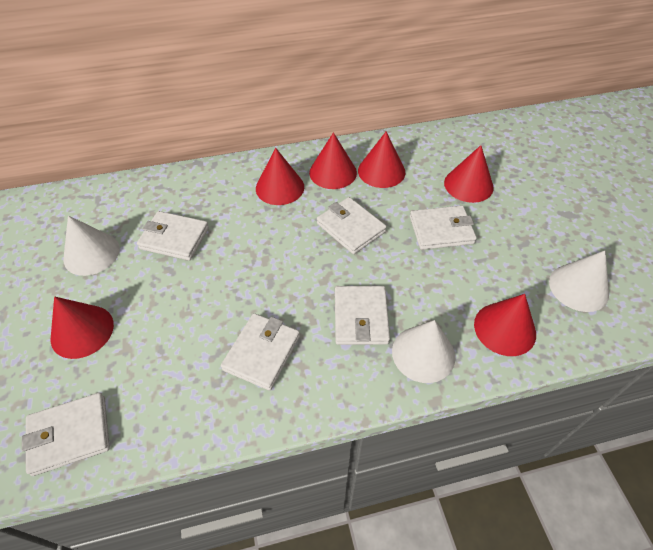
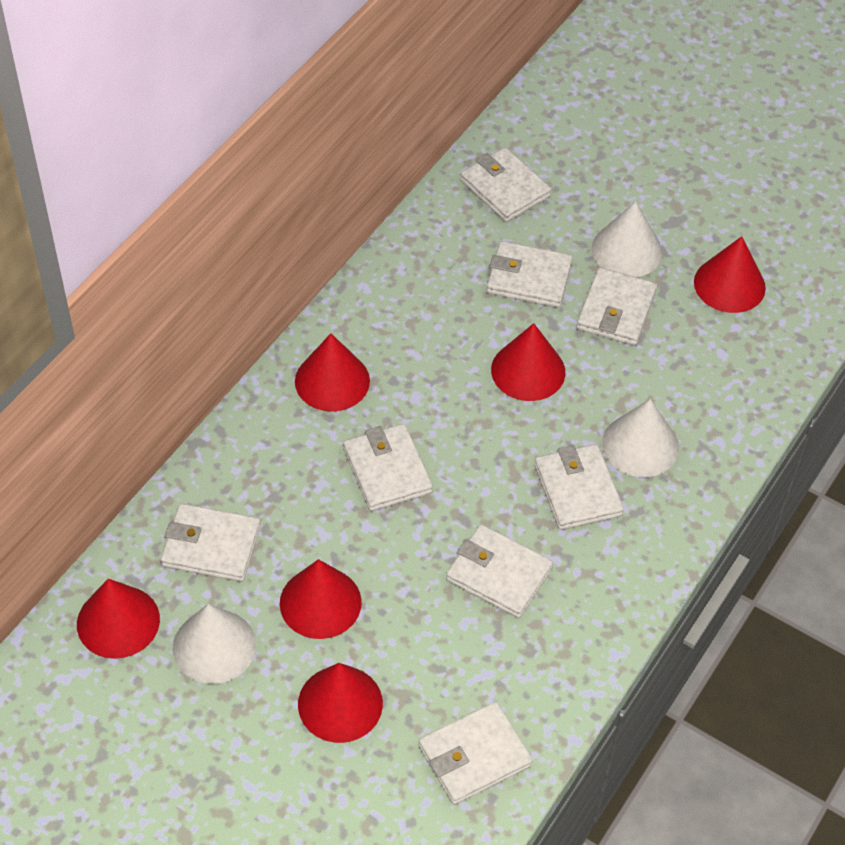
white wallet: 6 -> 8

